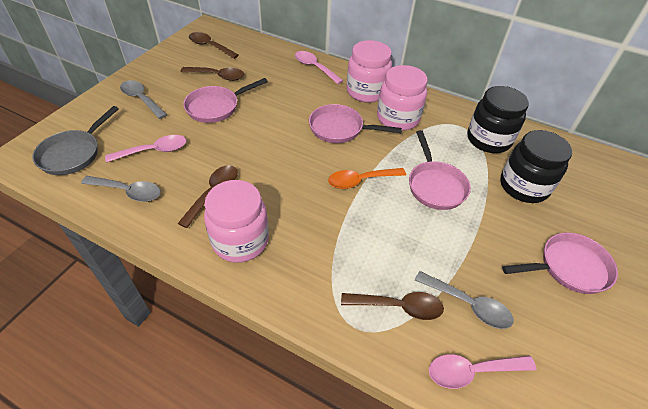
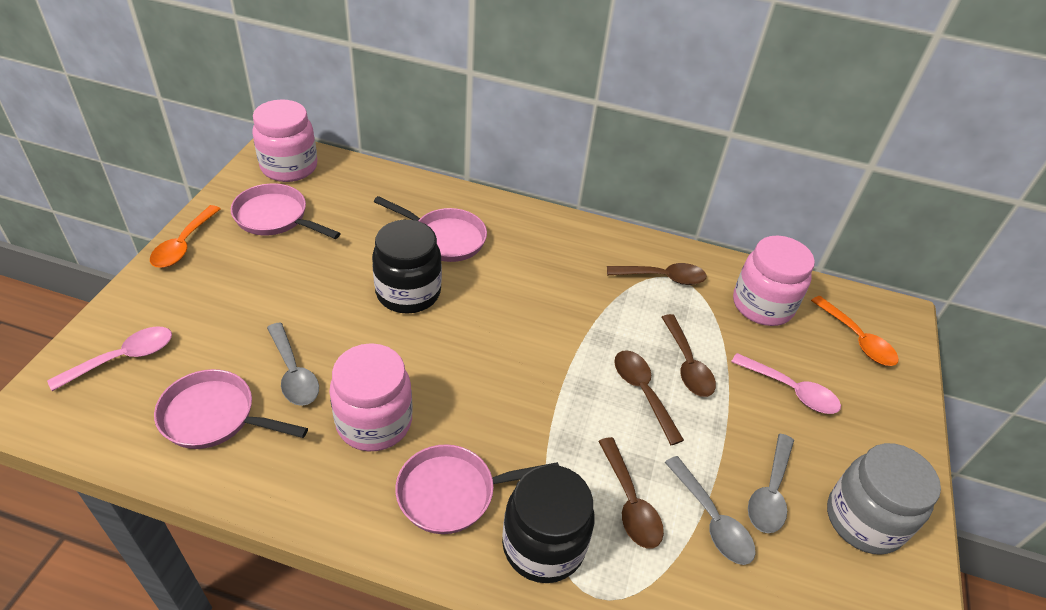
grey jar: 0 -> 1
grey pan: 1 -> 0
orange spoon: 1 -> 2
pink spoon: 3 -> 2

